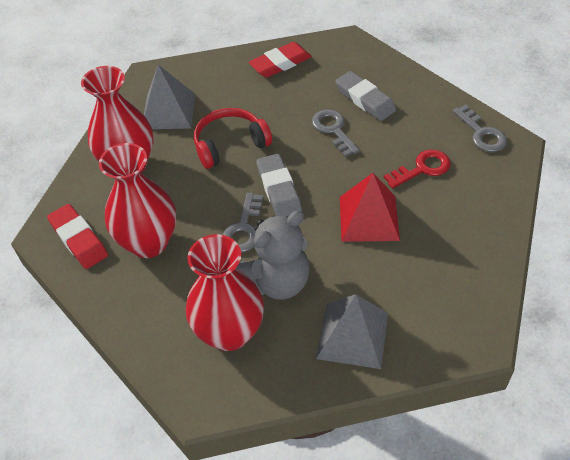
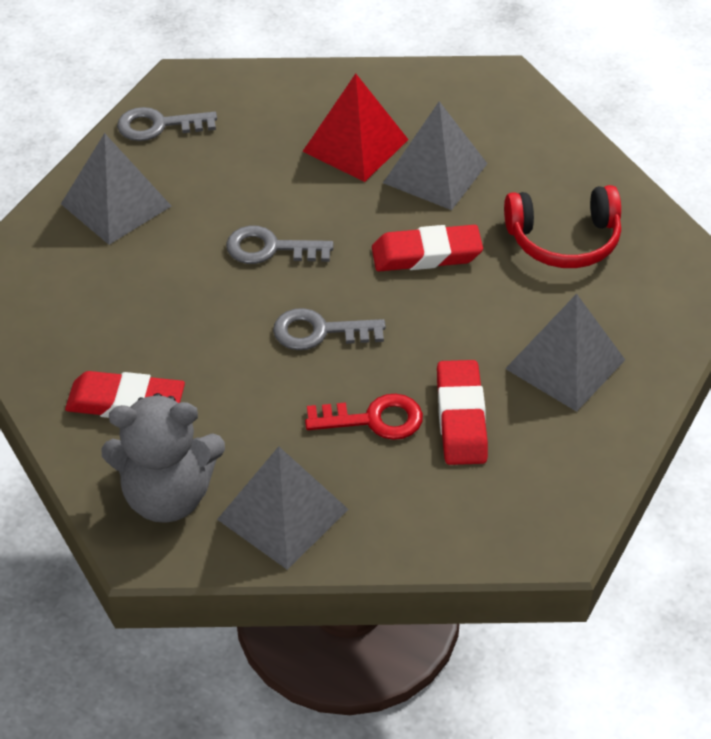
grey eraser: 2 -> 0
grey pyramid: 2 -> 4
red eraser: 2 -> 3
red vase: 3 -> 0

